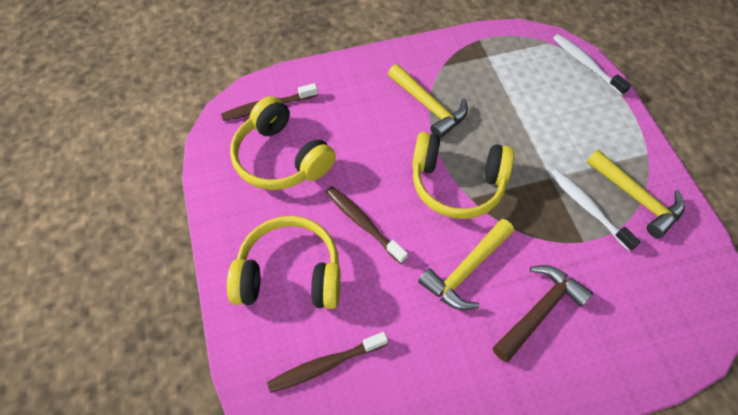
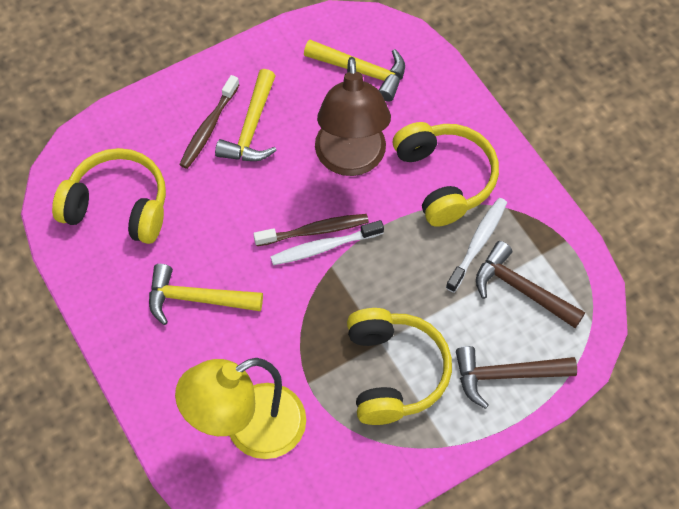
brown hammer: 1 -> 2
brown lamp: 0 -> 1
brown toothbrush: 3 -> 2
yellow lamp: 0 -> 1

